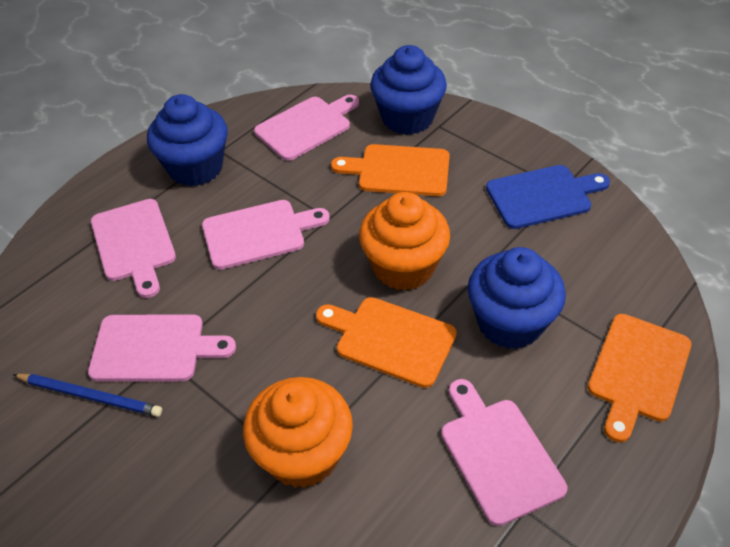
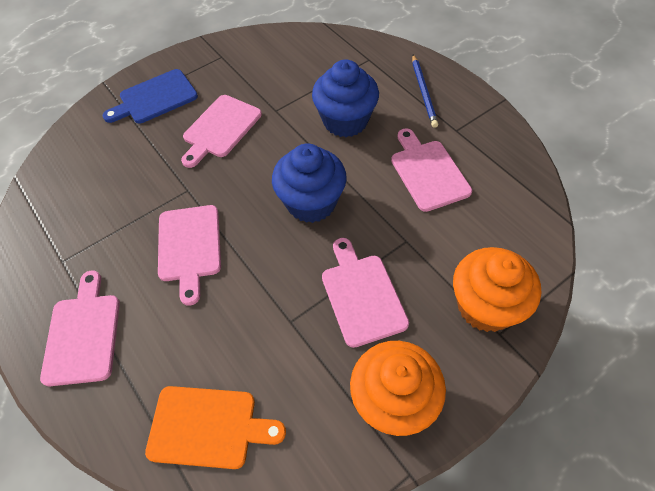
blue cupcake: 3 -> 2
orange cutting board: 3 -> 1

